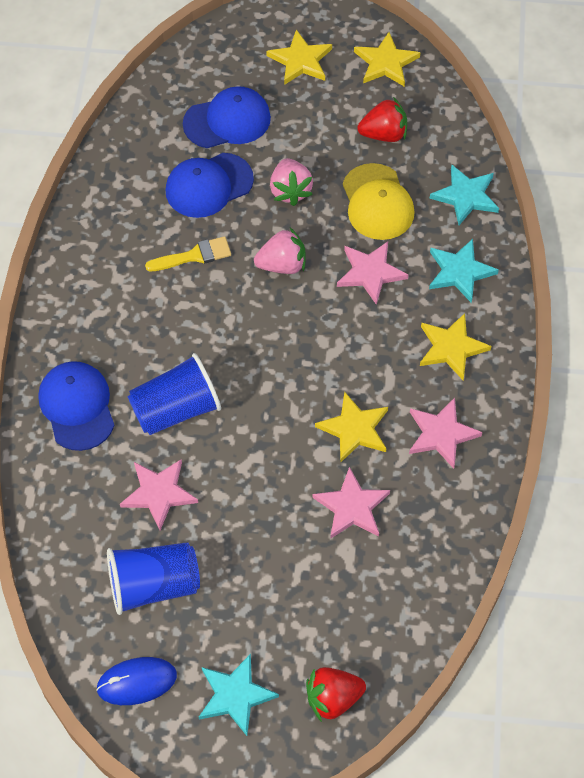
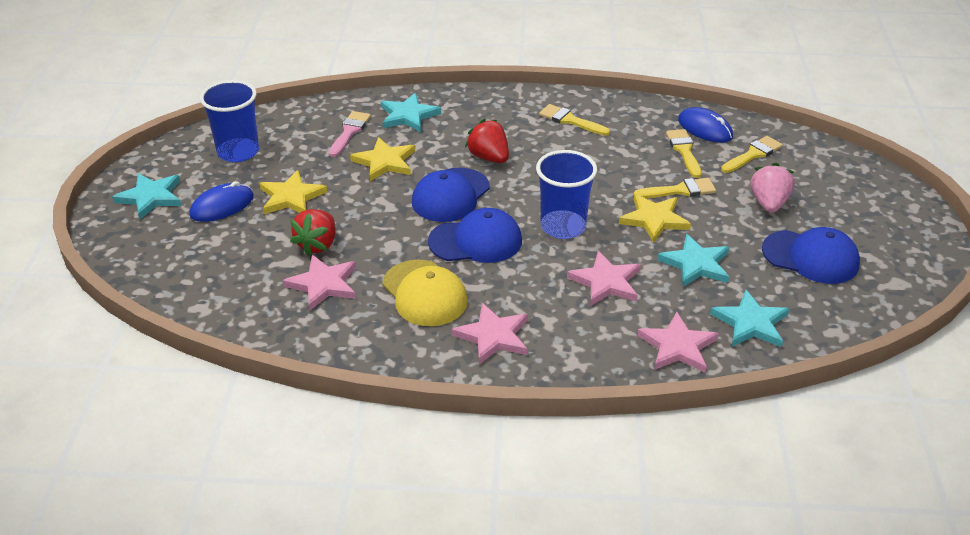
blue mouse: 1 -> 2
pink brush: 0 -> 1
pink strawberry: 2 -> 1
turquoise star: 3 -> 4
yellow brush: 1 -> 4
yellow star: 4 -> 3

